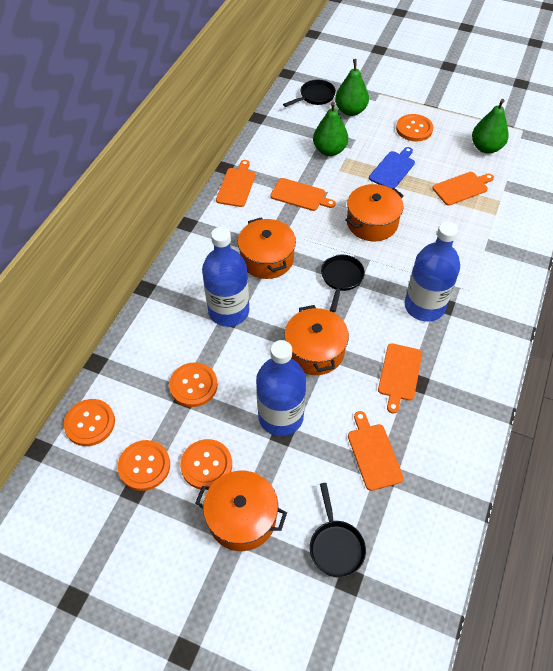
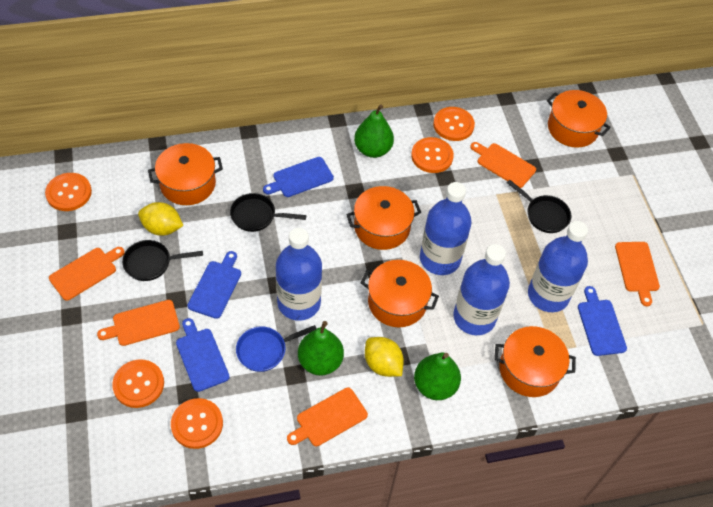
blue bottle: 3 -> 4
blue cutting board: 1 -> 4
blue pan: 0 -> 1
orange pot: 4 -> 5
yellow lemon: 0 -> 2

